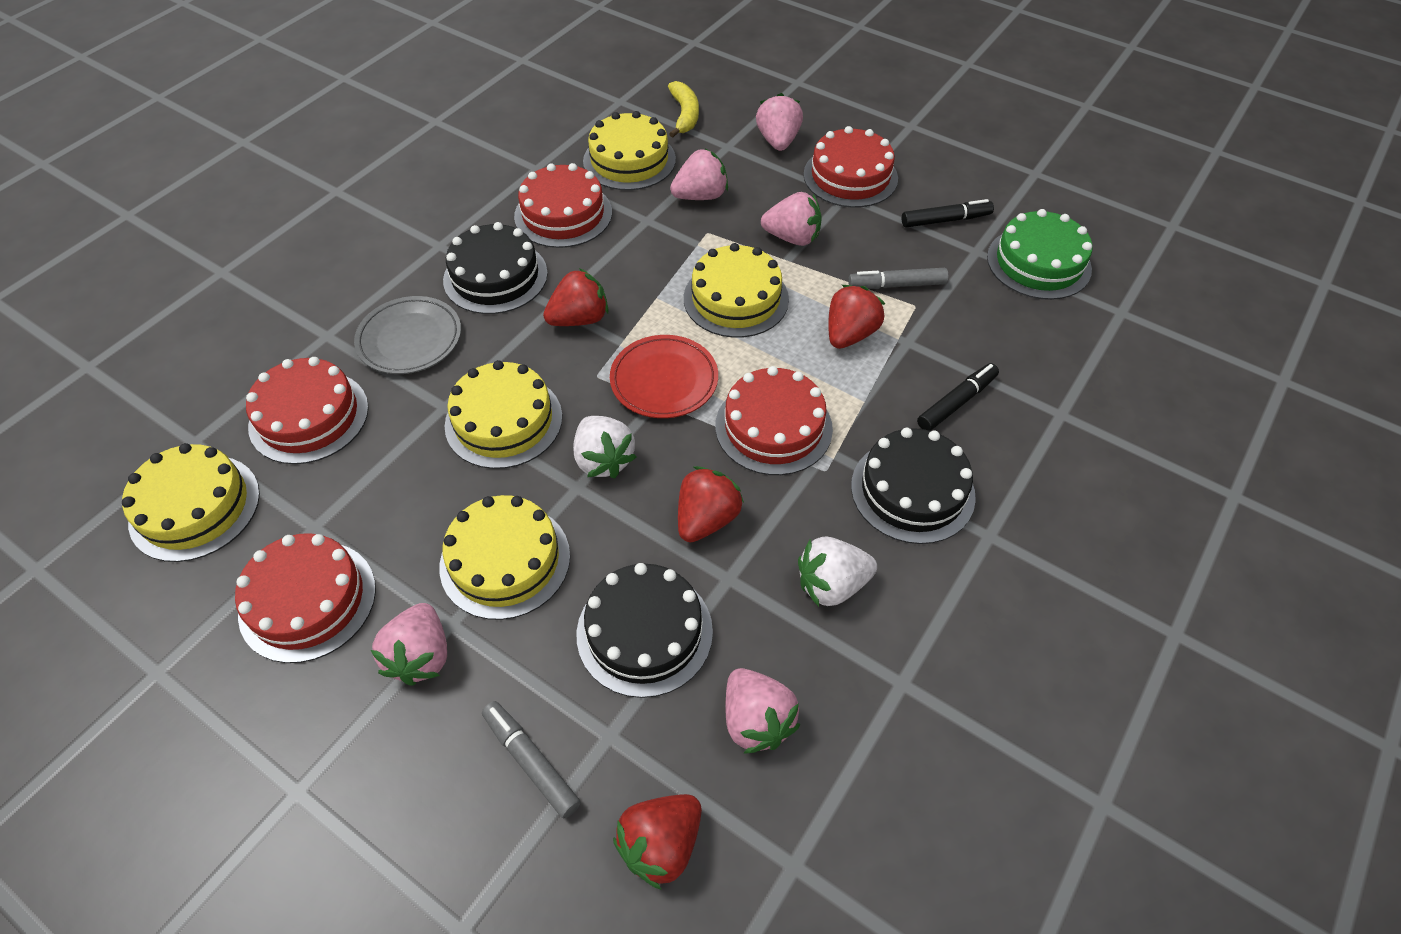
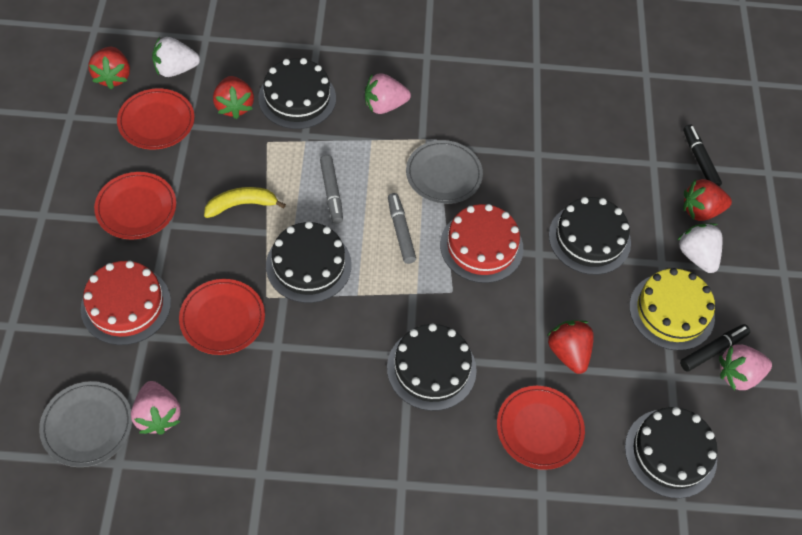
black cake: 3 -> 5
green cake: 1 -> 0
grey plate: 1 -> 2
pink strawberry: 5 -> 3
red cake: 5 -> 2
red plate: 1 -> 4
yellow cake: 5 -> 1

